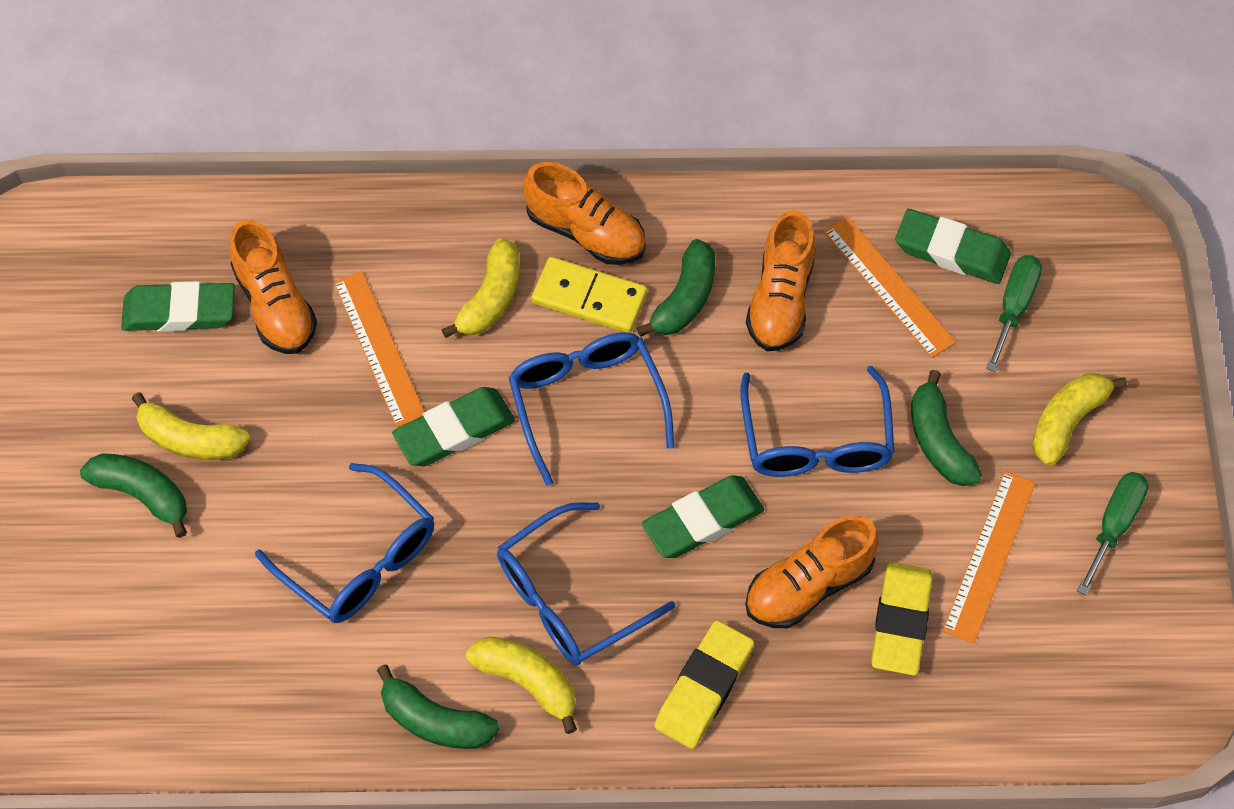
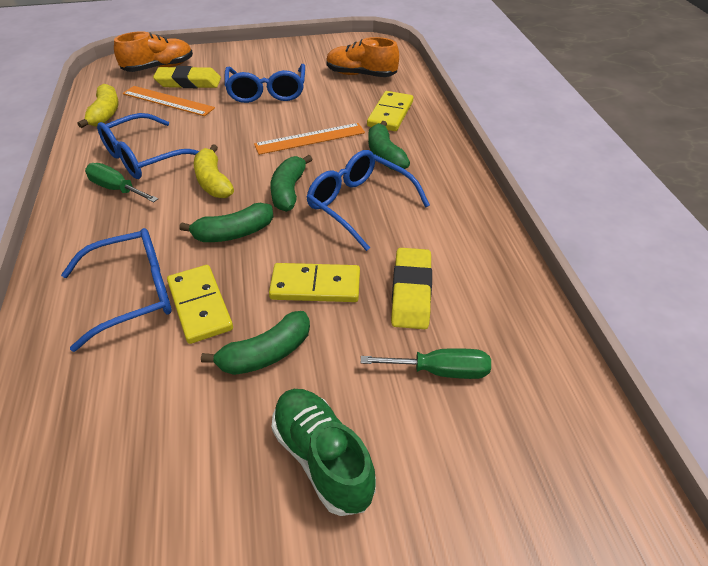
green eraser: 4 -> 0
green shoe: 0 -> 1
orange ruler: 3 -> 2
orange shoe: 4 -> 2
yellow banana: 4 -> 2
yellow domino: 1 -> 3

